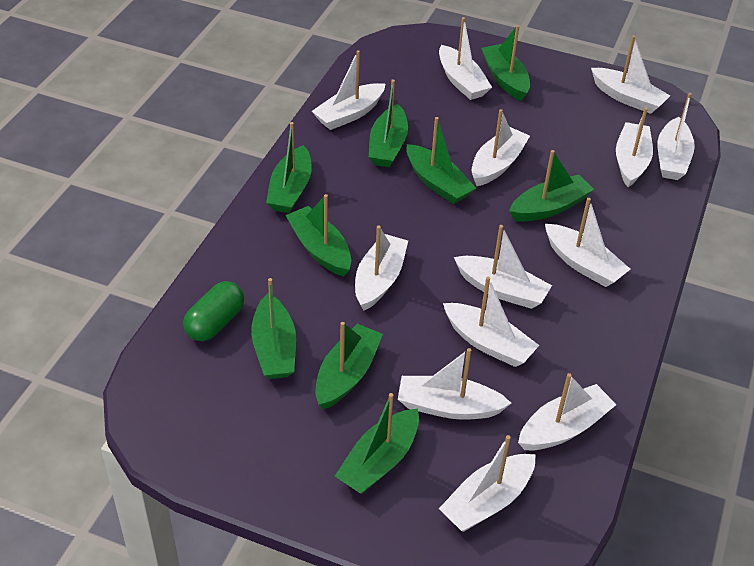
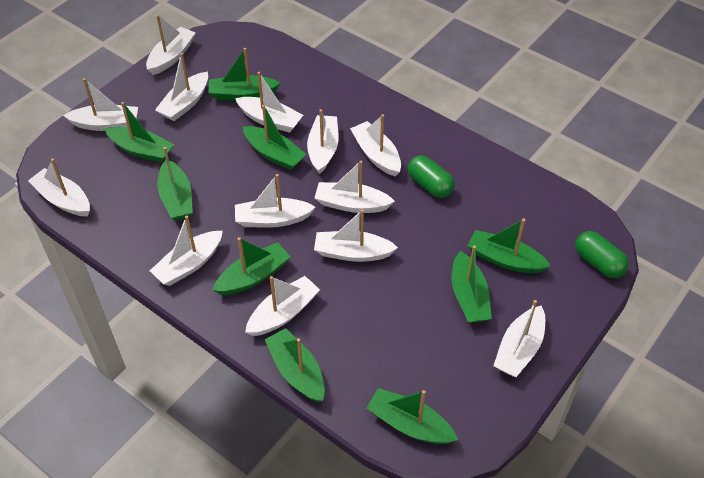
green capsule: 1 -> 2

